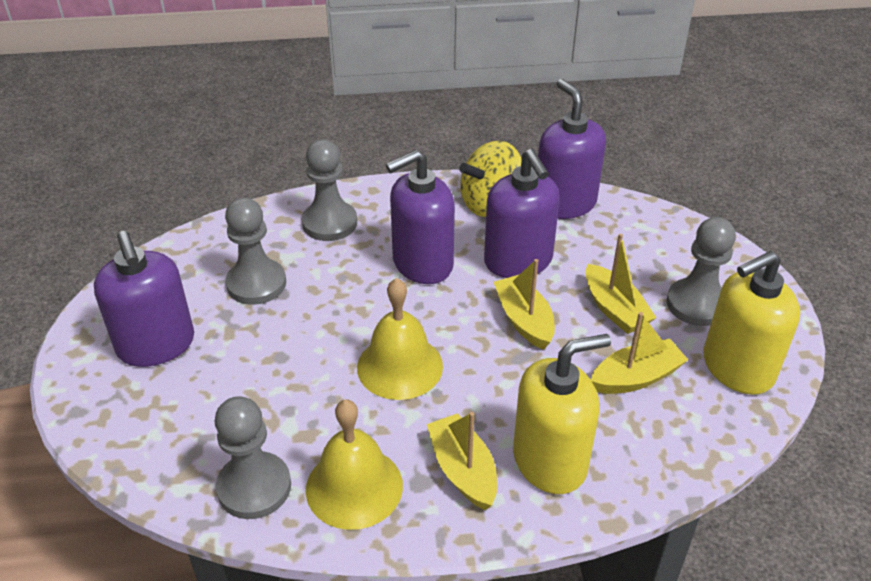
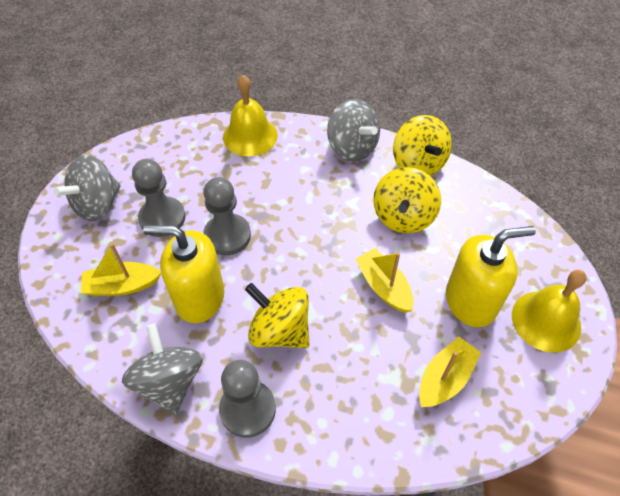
grey pawn: 4 -> 3
grey spinning top: 0 -> 3
purple soap dispenser: 4 -> 0
yellow boat: 4 -> 3
yellow spinning top: 1 -> 3

